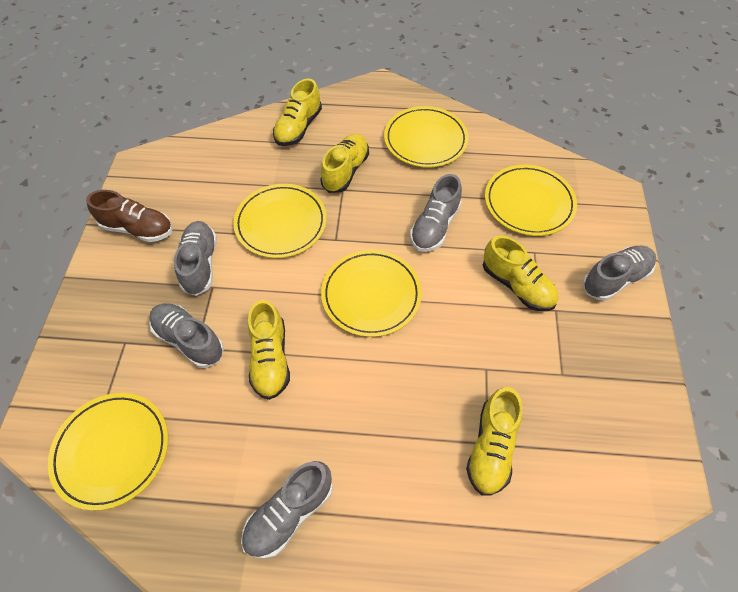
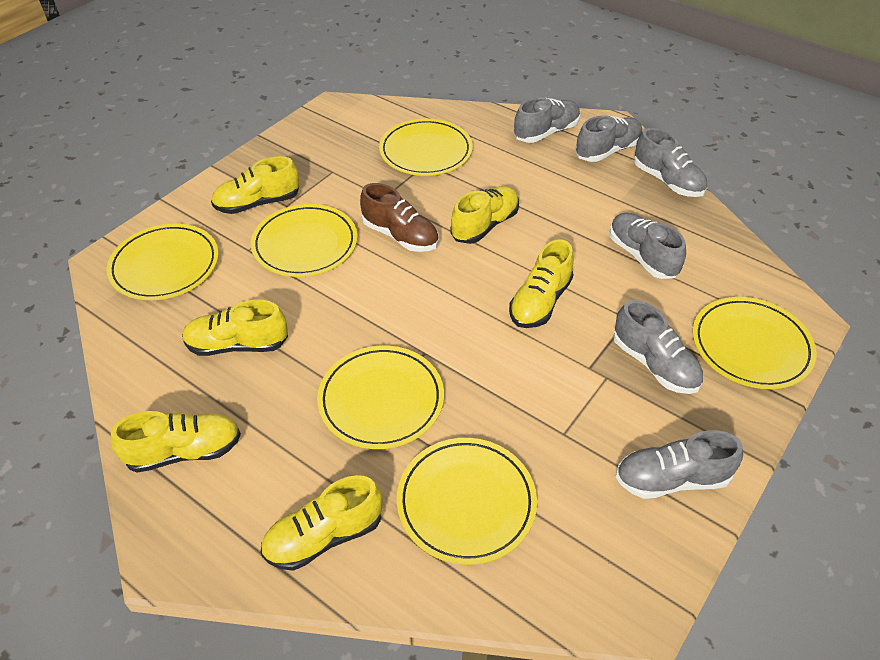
grey shoe: 5 -> 6
yellow plate: 5 -> 6
yellow shoe: 5 -> 6

